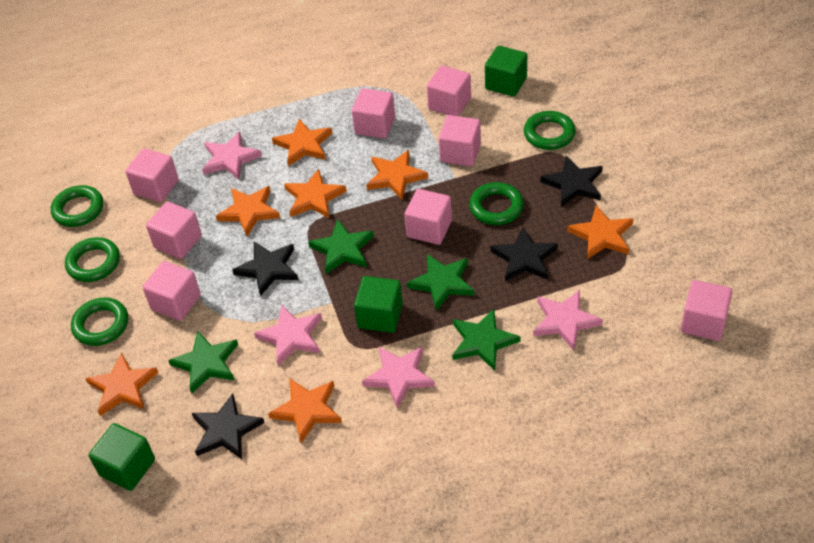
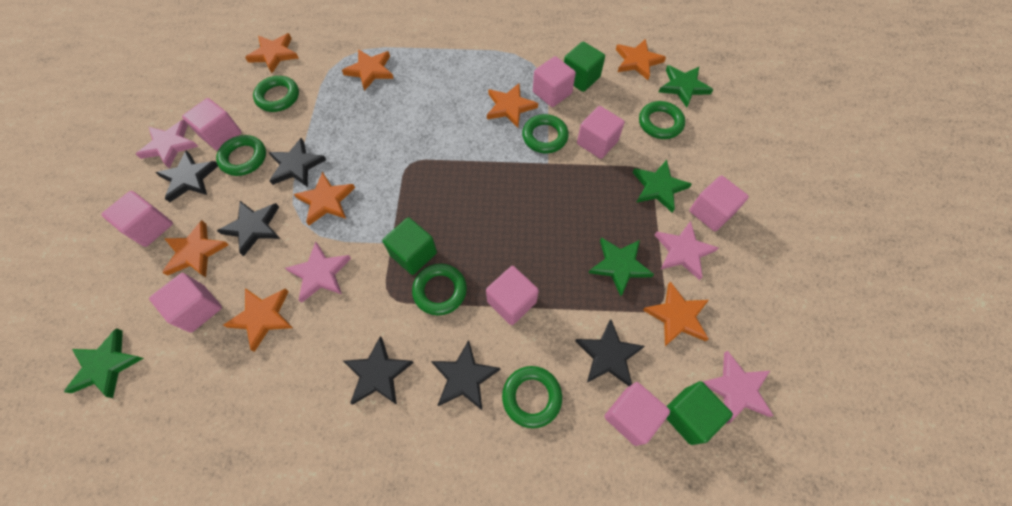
black star: 4 -> 6
green ring: 5 -> 6
orange star: 7 -> 8

